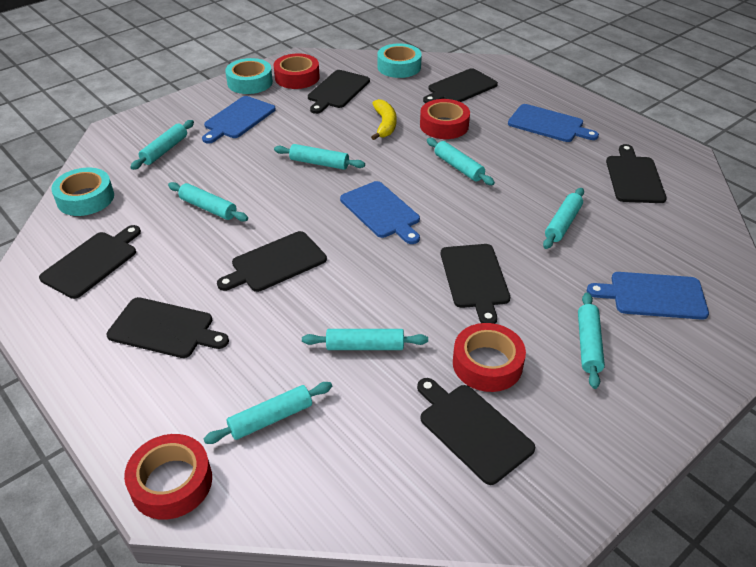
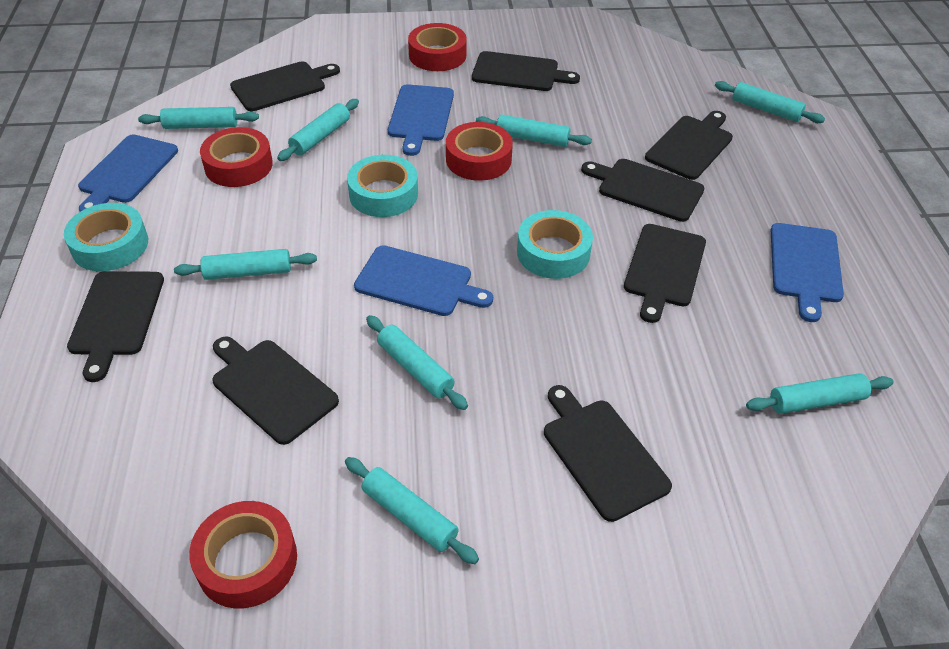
yellow banana: 1 -> 0

